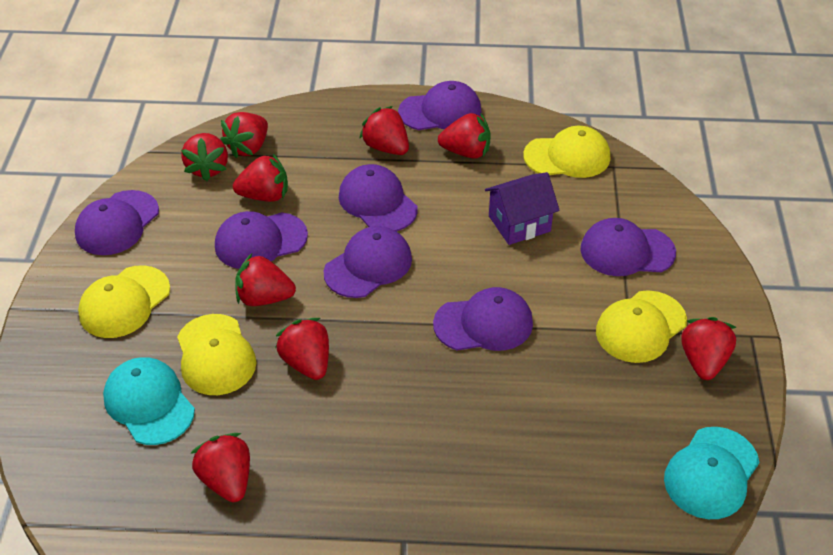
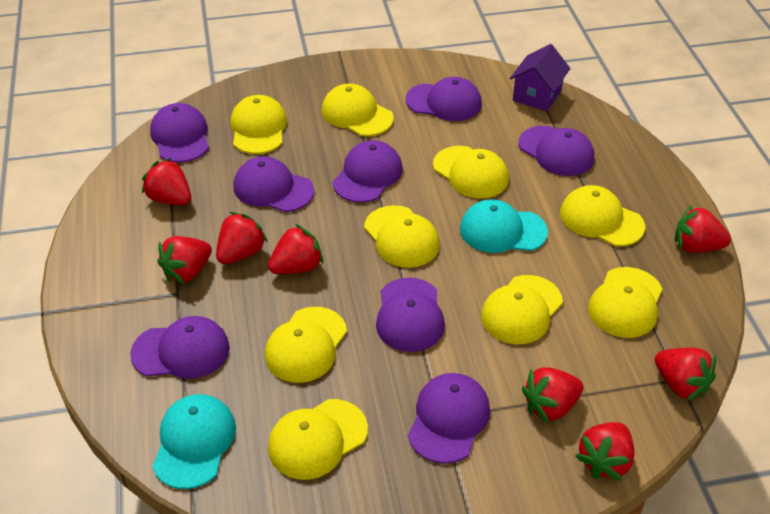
purple cap: 7 -> 8
red strawberry: 9 -> 8
yellow cap: 4 -> 9

